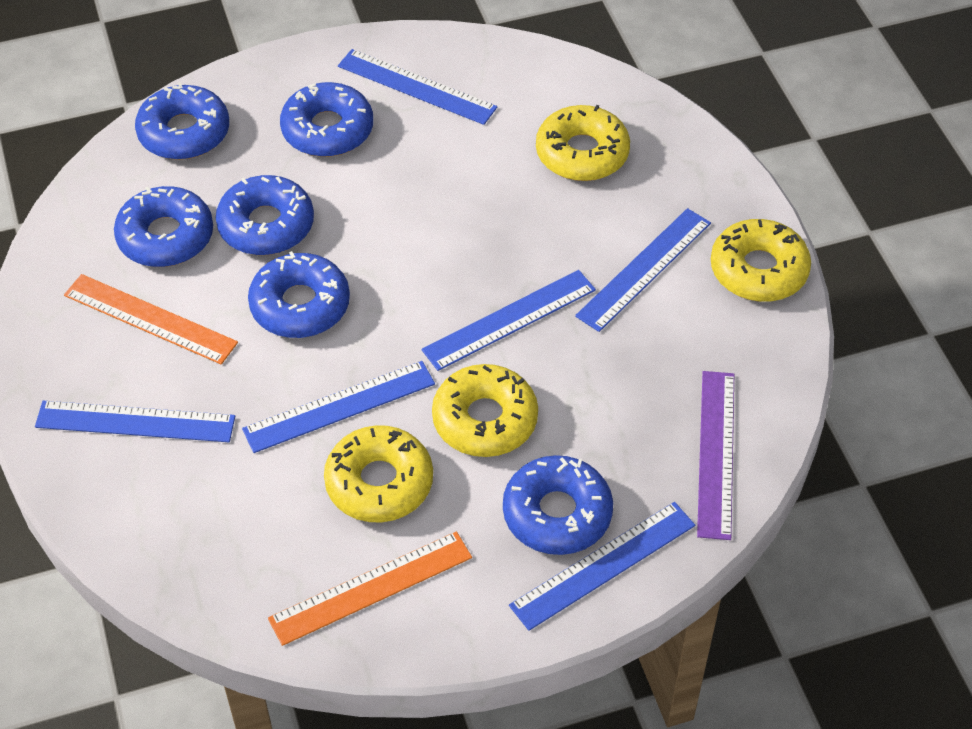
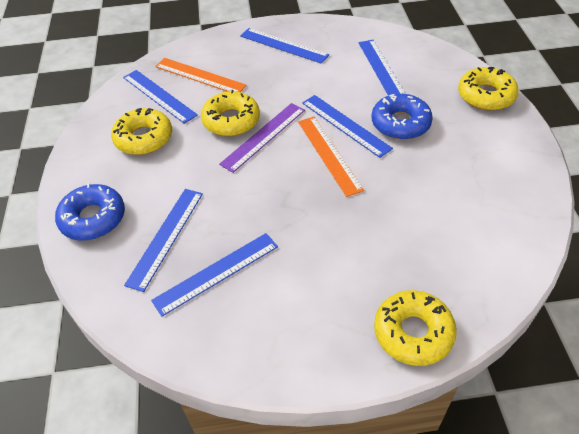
blue donut: 6 -> 2

